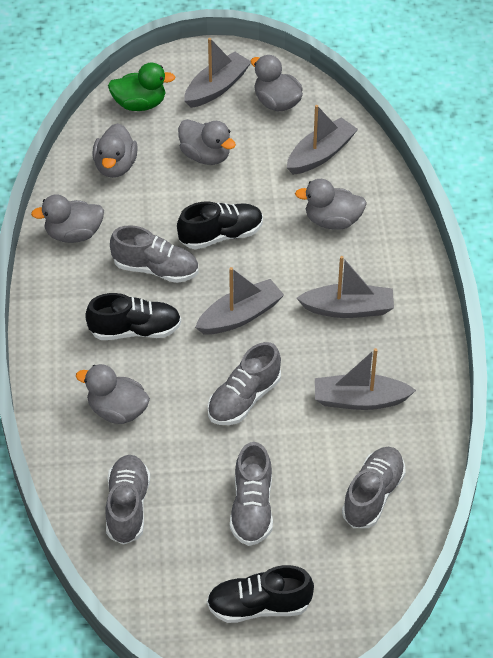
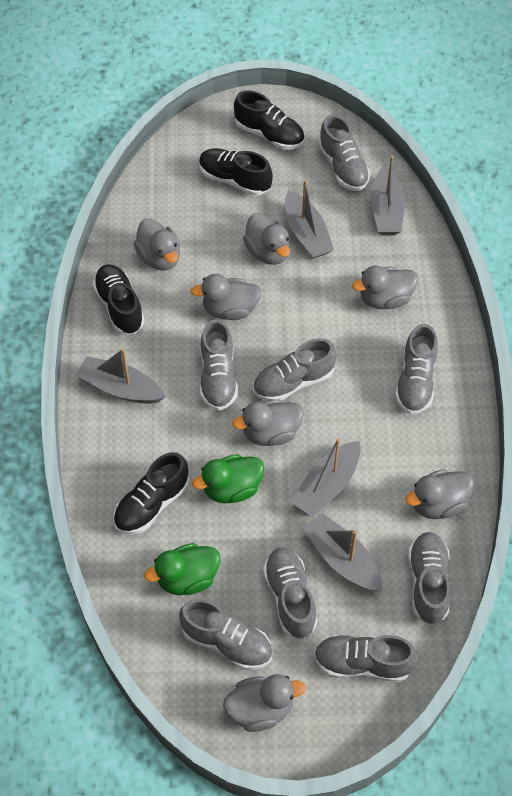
black shoe: 3 -> 4
green duck: 1 -> 2
grey duck: 6 -> 7
grey shoe: 5 -> 8

